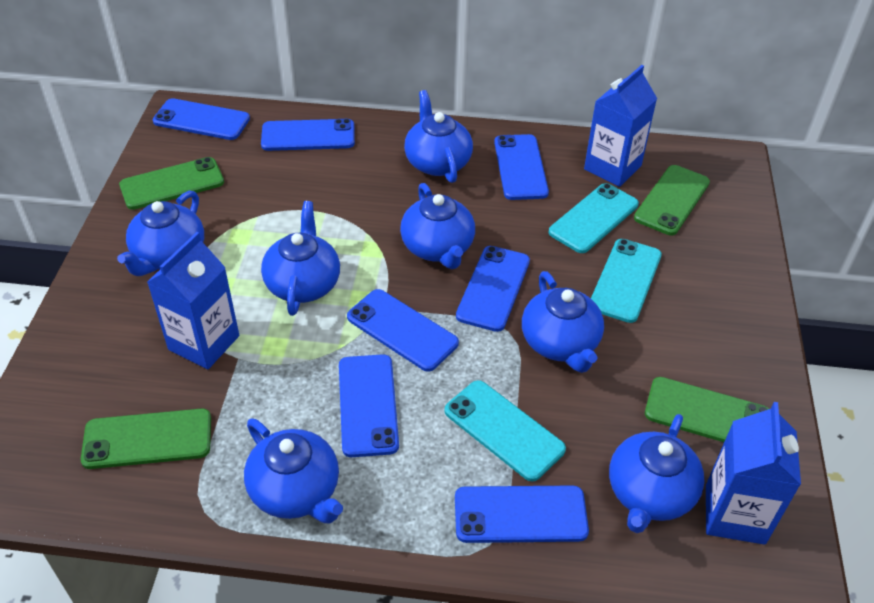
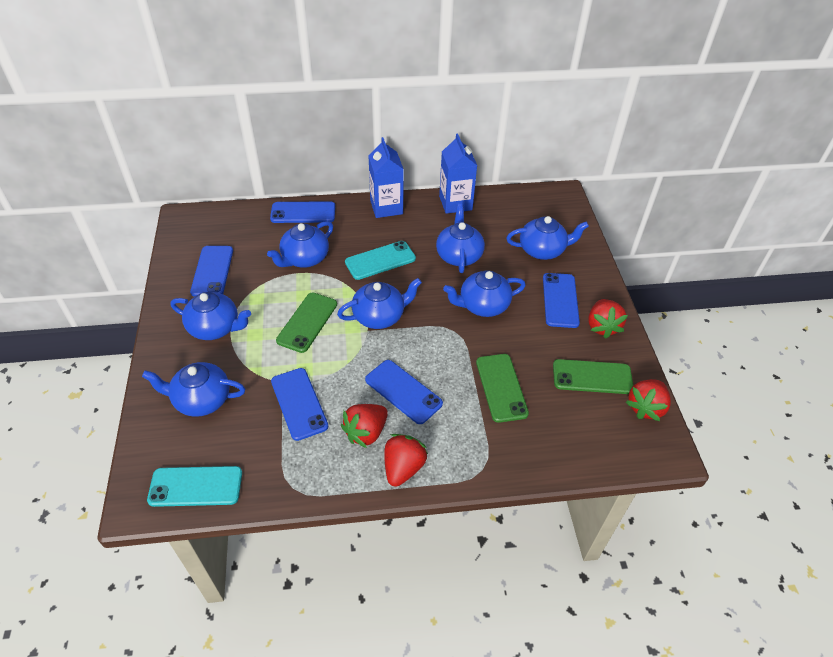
blue carton: 3 -> 2
blue phone: 7 -> 5
green phone: 4 -> 3
red strawberry: 0 -> 4
turquoise phone: 3 -> 2

